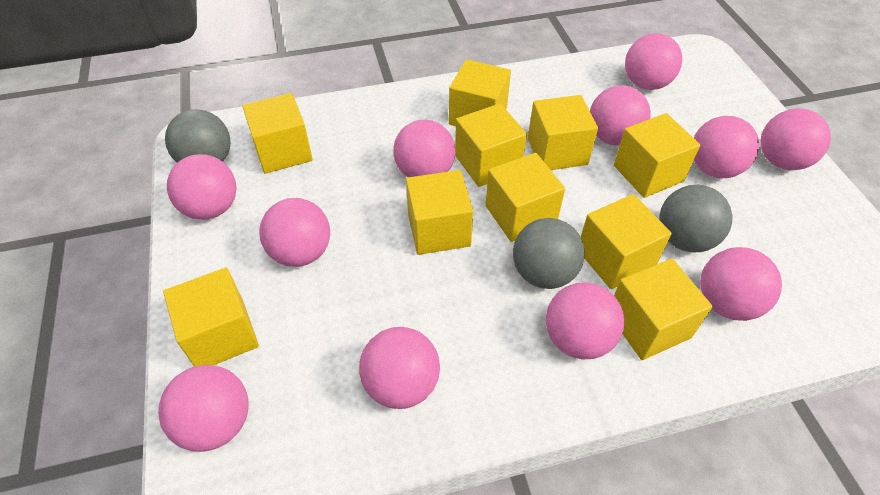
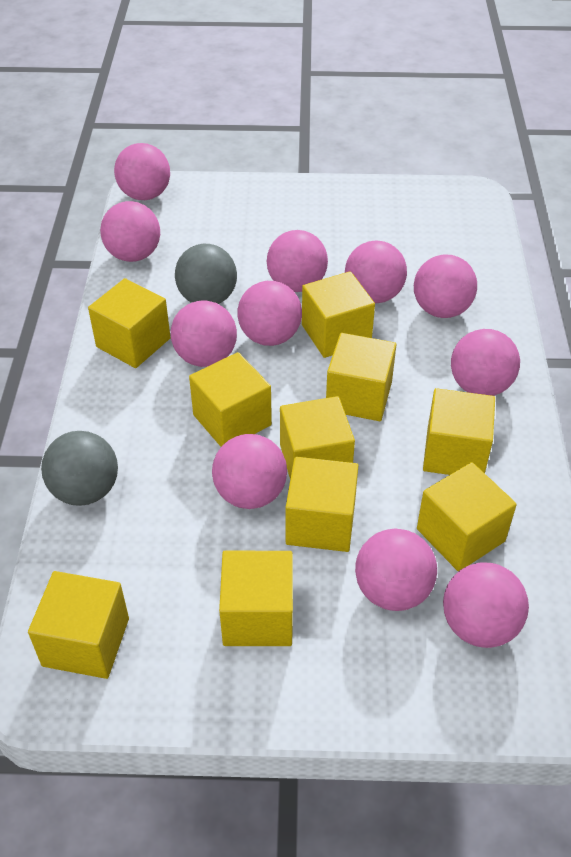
grey ball: 3 -> 2

